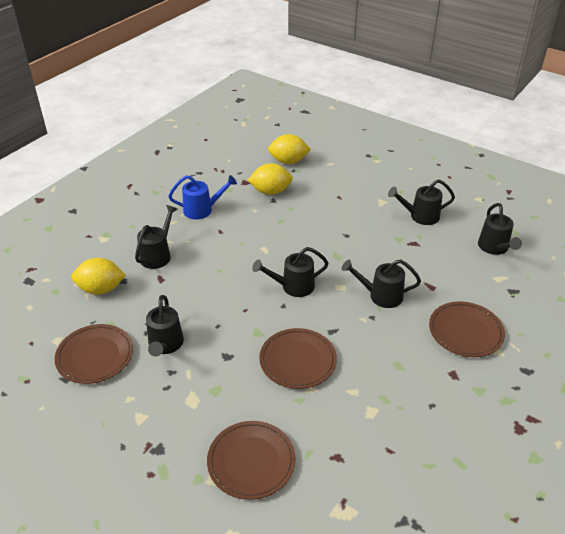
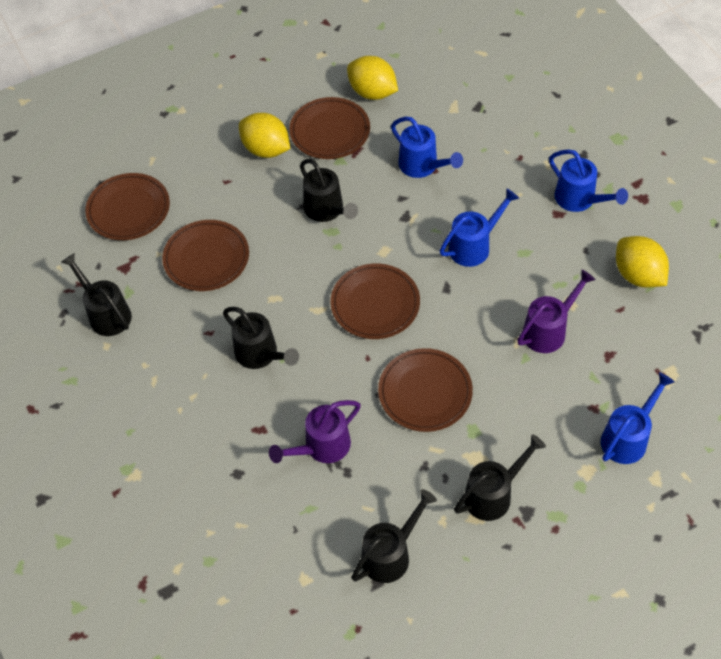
black watering can: 6 -> 5
blue watering can: 1 -> 4
brown plate: 4 -> 5
purple watering can: 0 -> 2

